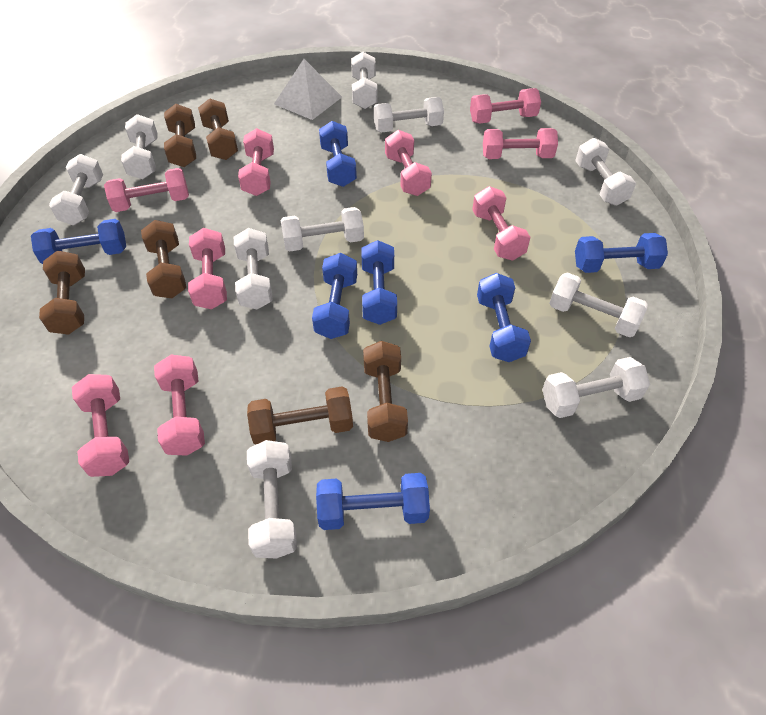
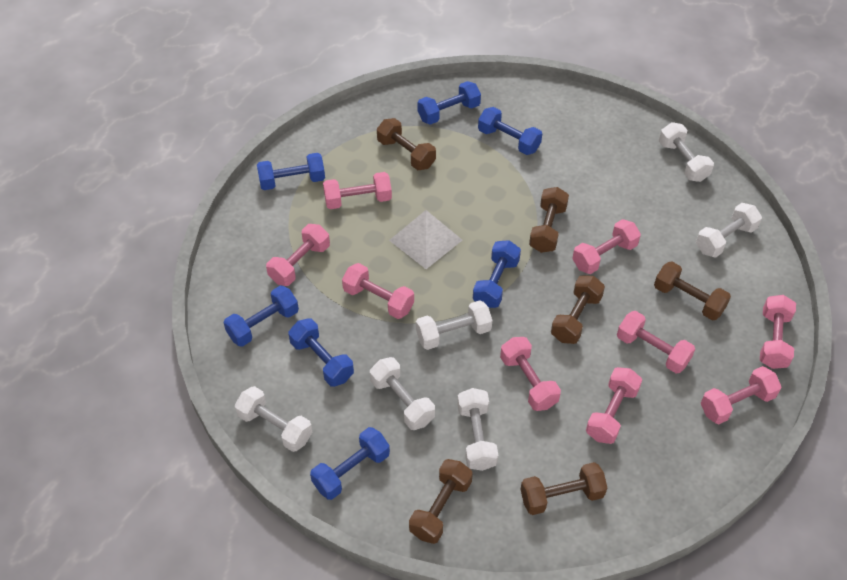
white dumbbell: 10 -> 6

